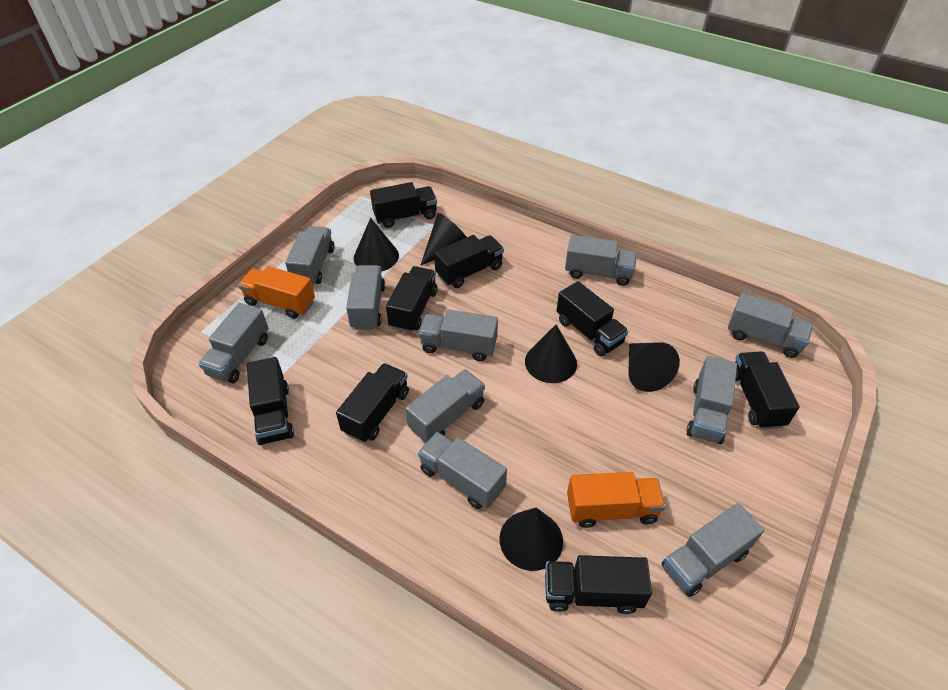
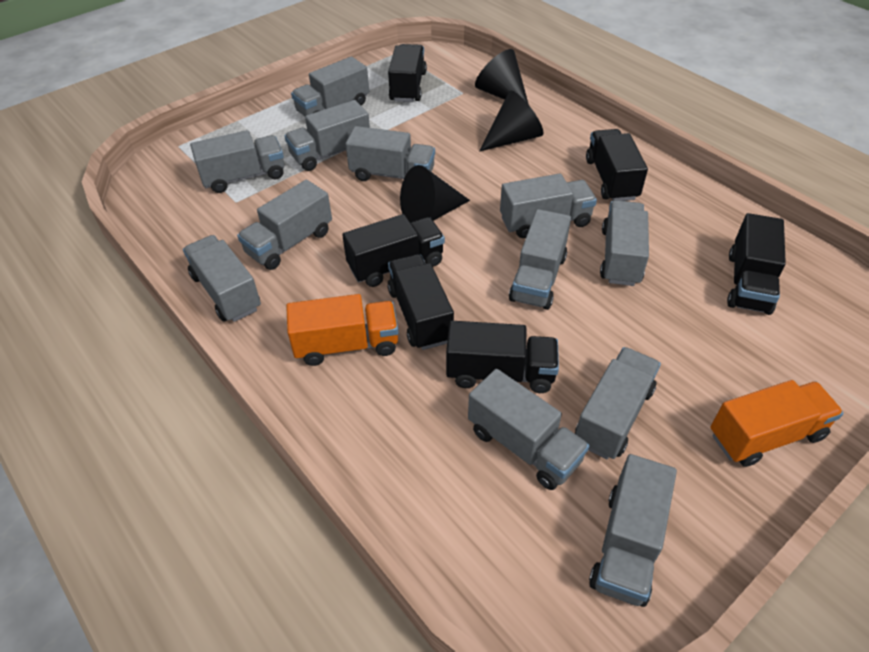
black cone: 5 -> 3
black truck: 8 -> 6
grey truck: 10 -> 12

